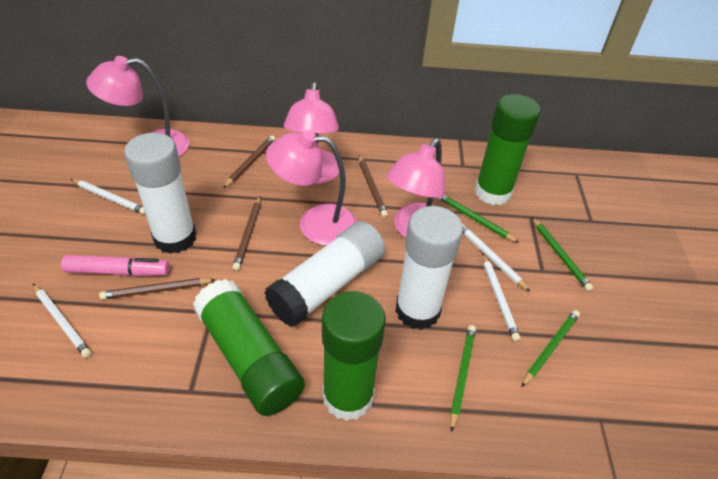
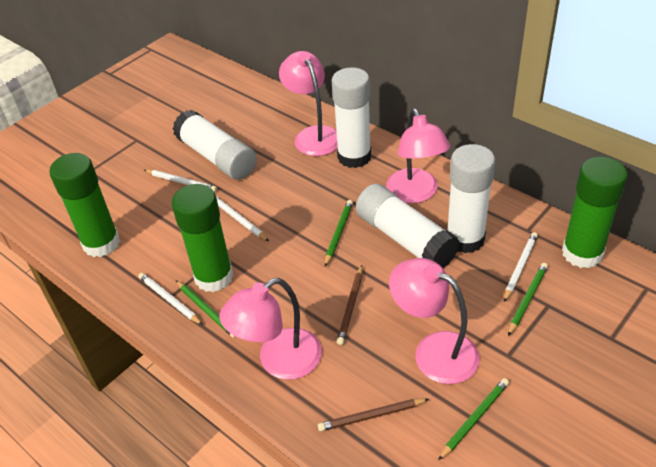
brown pencil: 4 -> 2
pink marker: 1 -> 0
white glue stick: 3 -> 4

